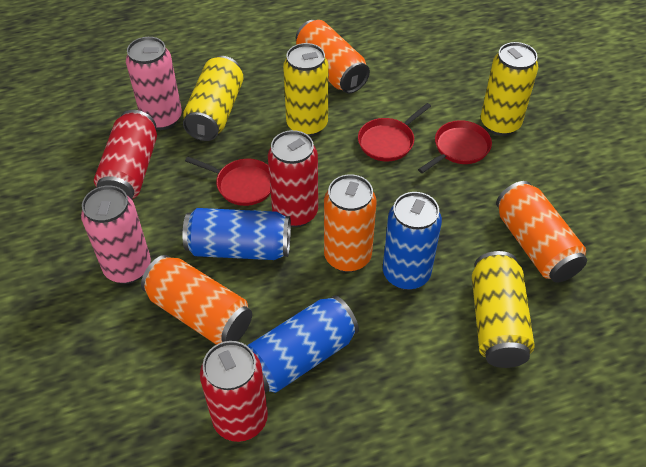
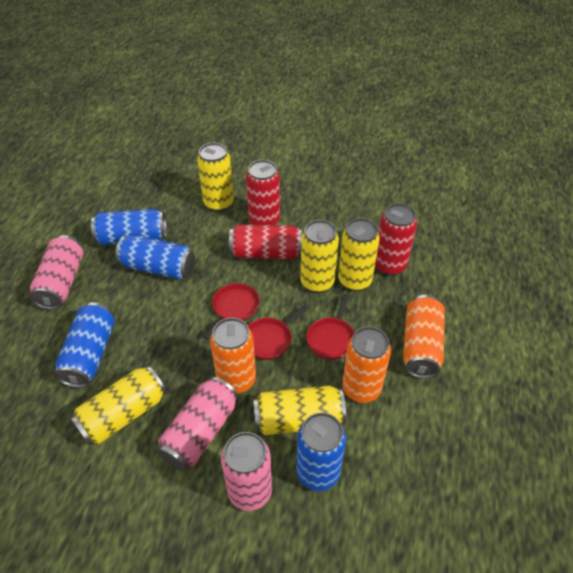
blue can: 3 -> 4
orange can: 4 -> 3
pink can: 2 -> 3
yellow can: 4 -> 5

